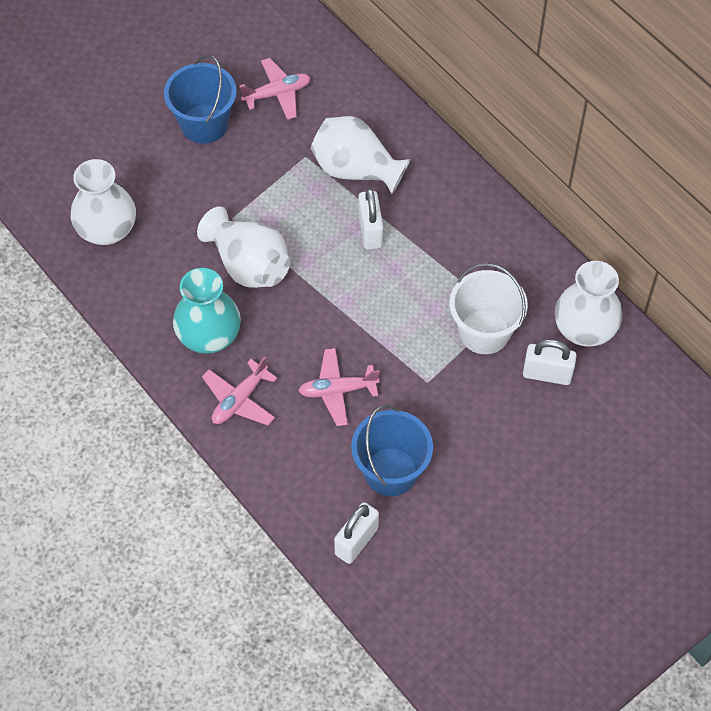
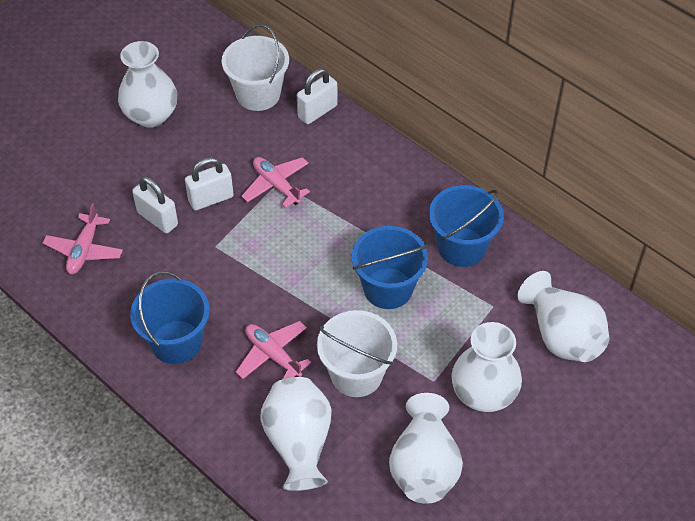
blue bucket: 2 -> 3
turquoise vase: 1 -> 0
white bucket: 1 -> 2
white vase: 4 -> 5

